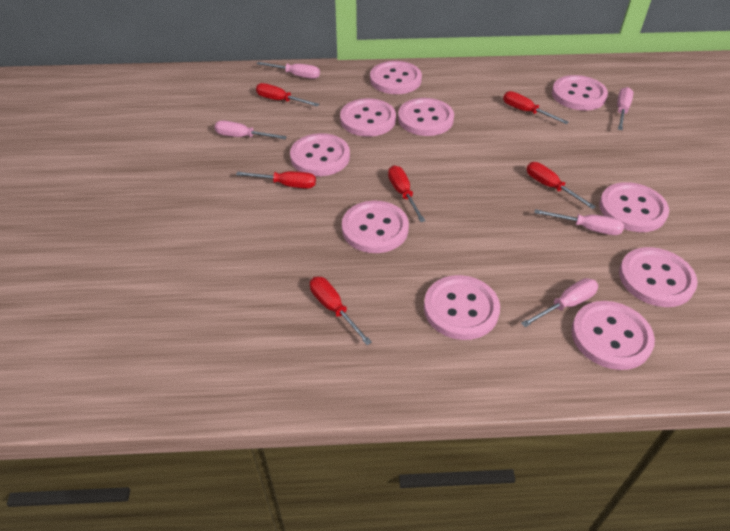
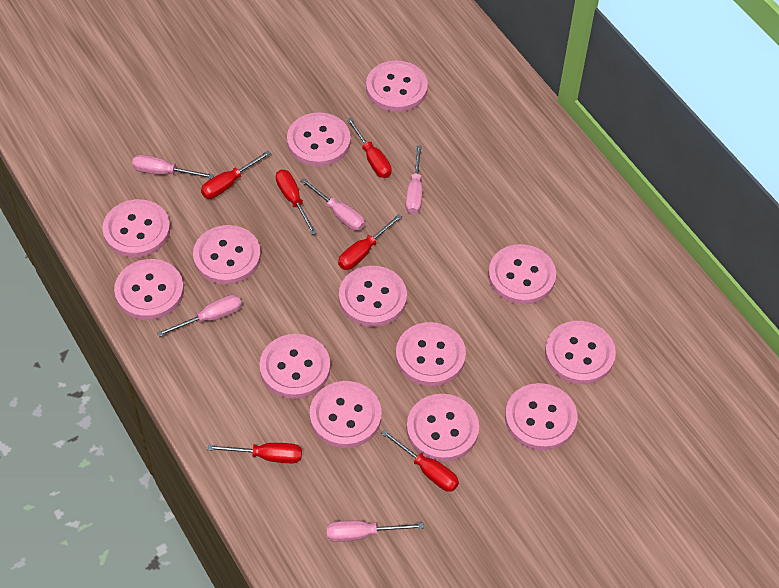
pink button: 10 -> 13

